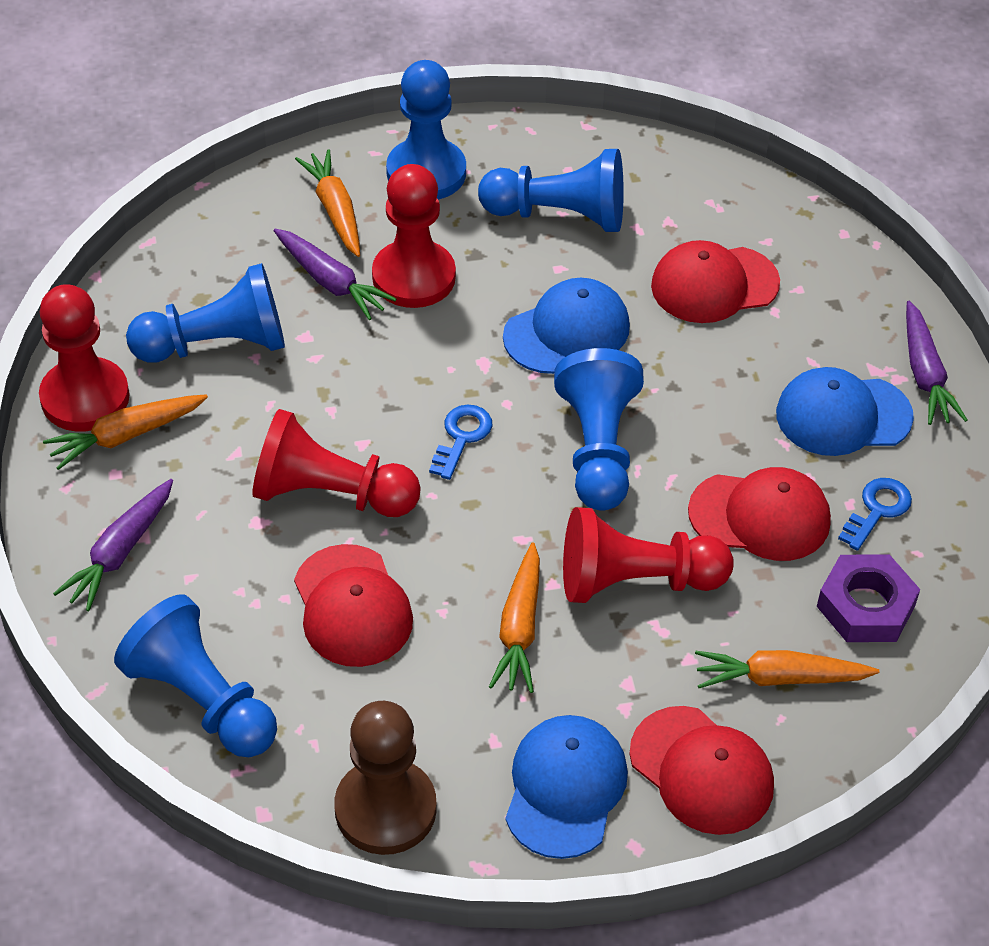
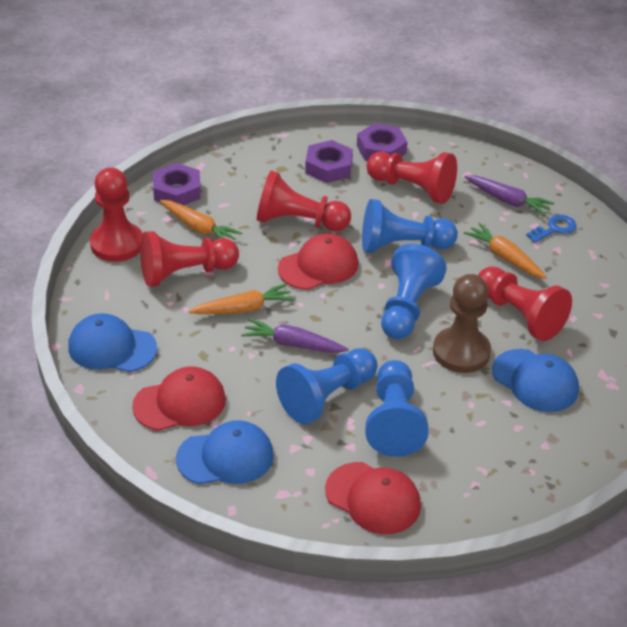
blue key: 2 -> 1
blue pawn: 5 -> 4
orange carrot: 4 -> 3
purple carrot: 3 -> 2
purple nut: 1 -> 3
red cap: 4 -> 3
red pawn: 4 -> 5

